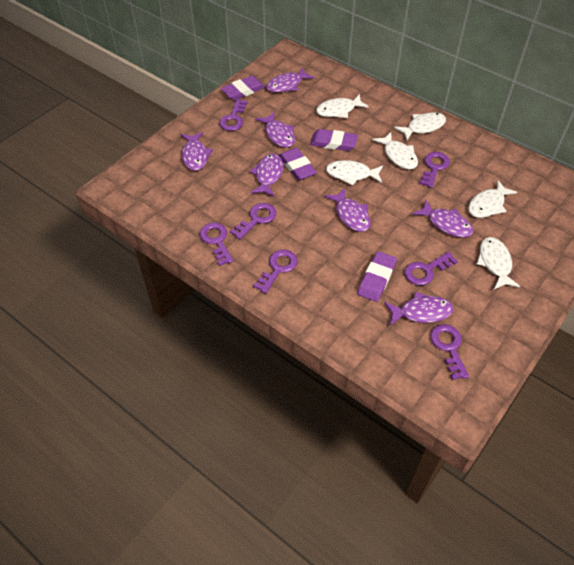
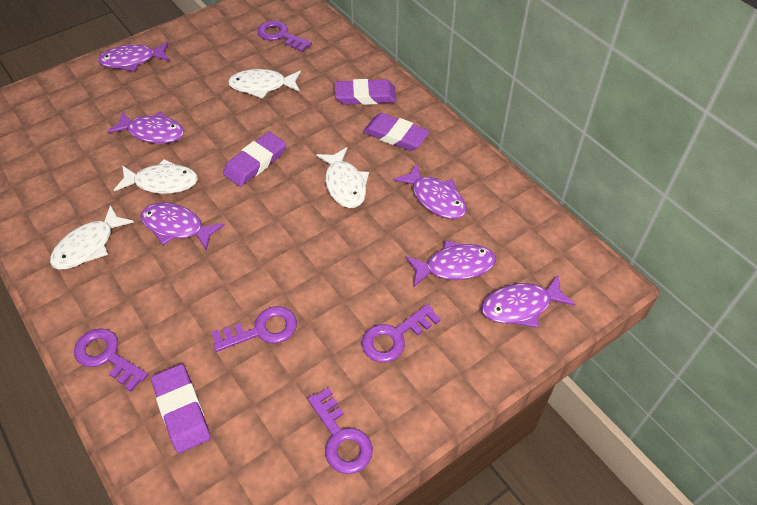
purple fish: 7 -> 6
purple key: 7 -> 5
white fish: 6 -> 4

